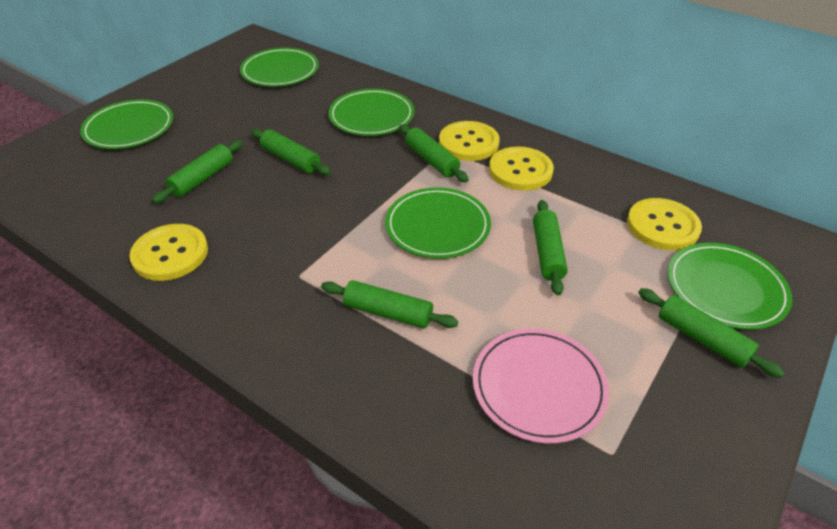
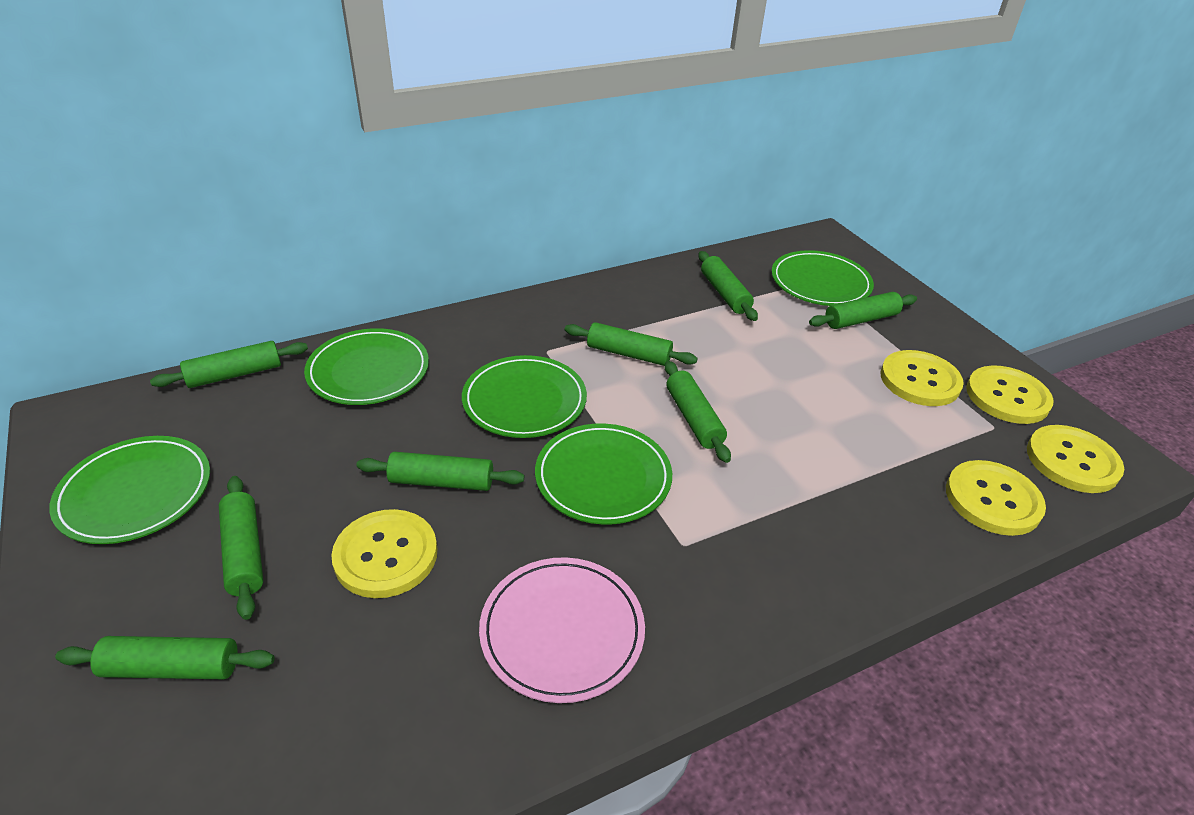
green rolling pin: 6 -> 8
yellow button: 4 -> 5

